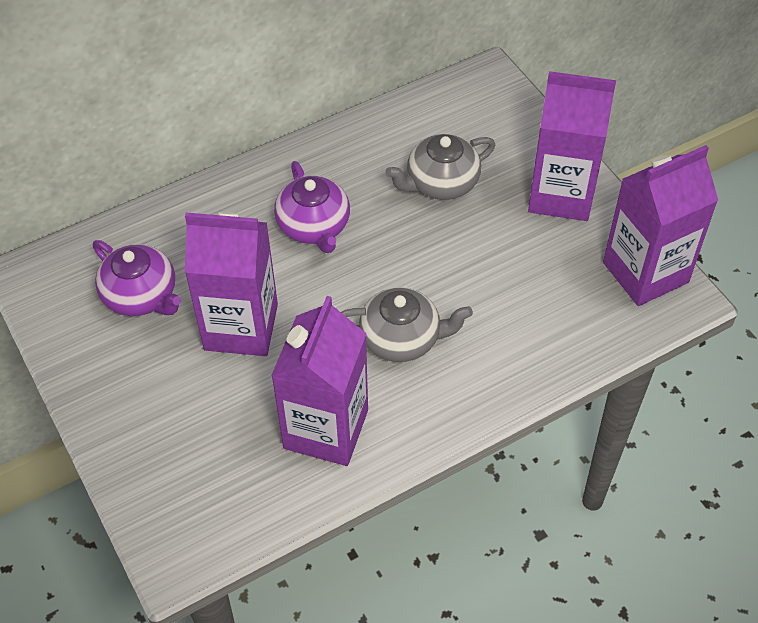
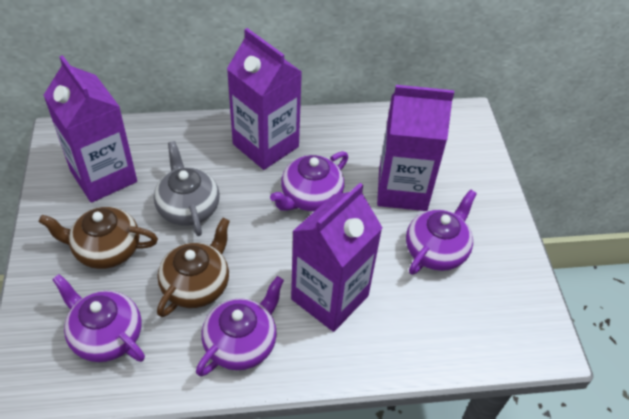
brown teapot: 0 -> 2
grey teapot: 2 -> 1
purple teapot: 2 -> 4

